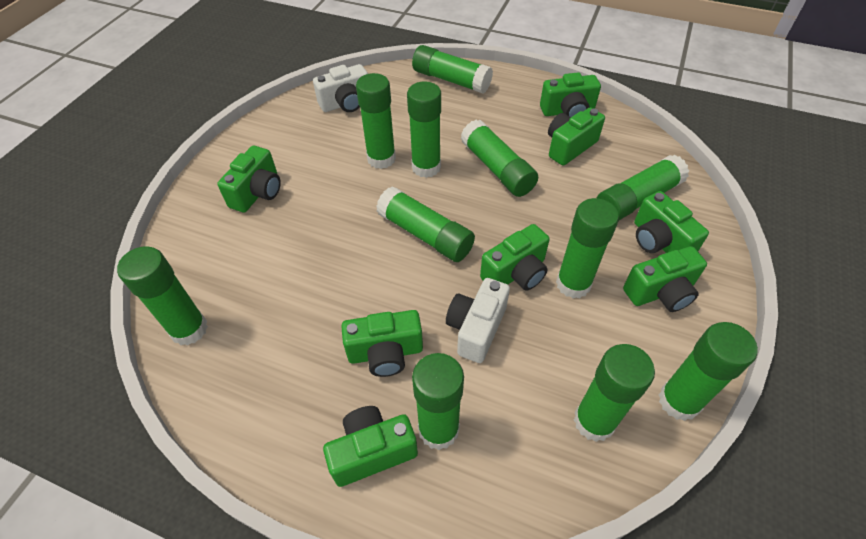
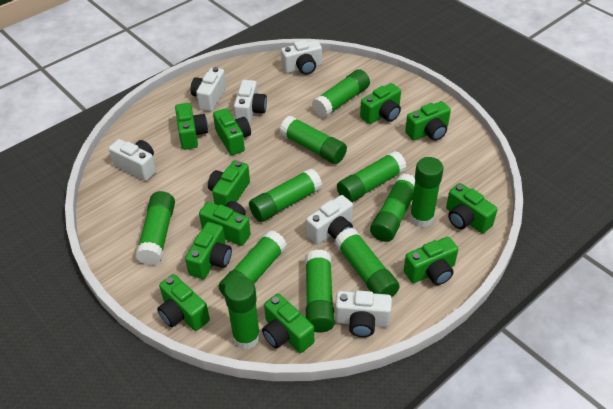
green camera: 8 -> 11
white camera: 2 -> 6

